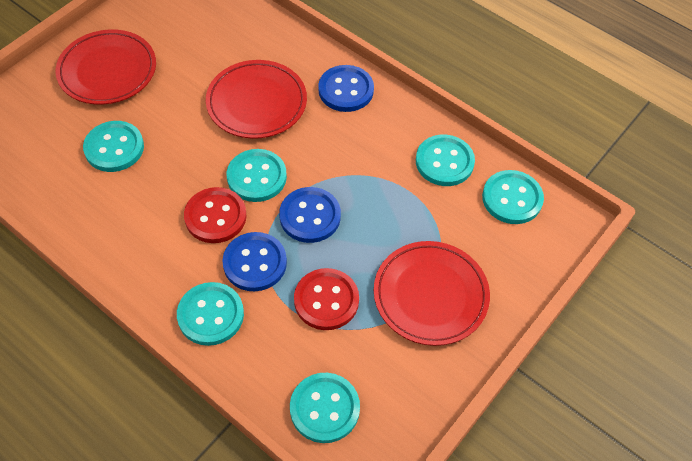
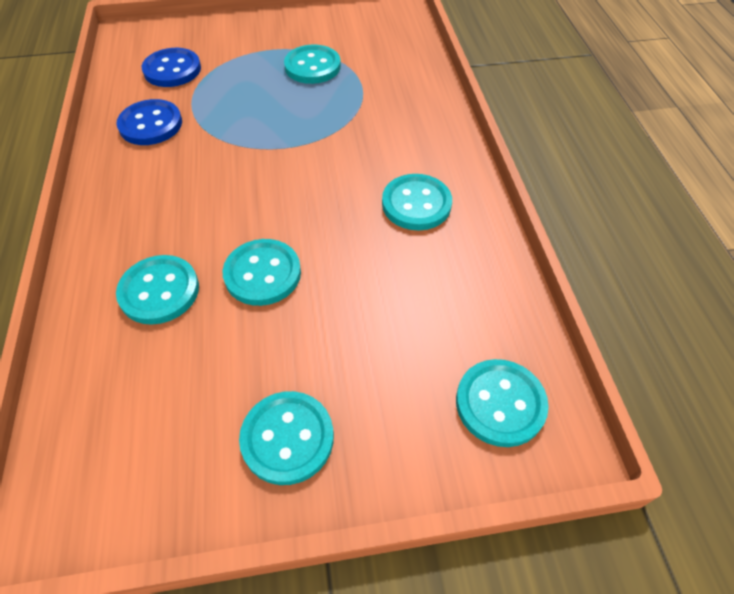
blue button: 3 -> 2
red button: 2 -> 0
red plate: 3 -> 0

